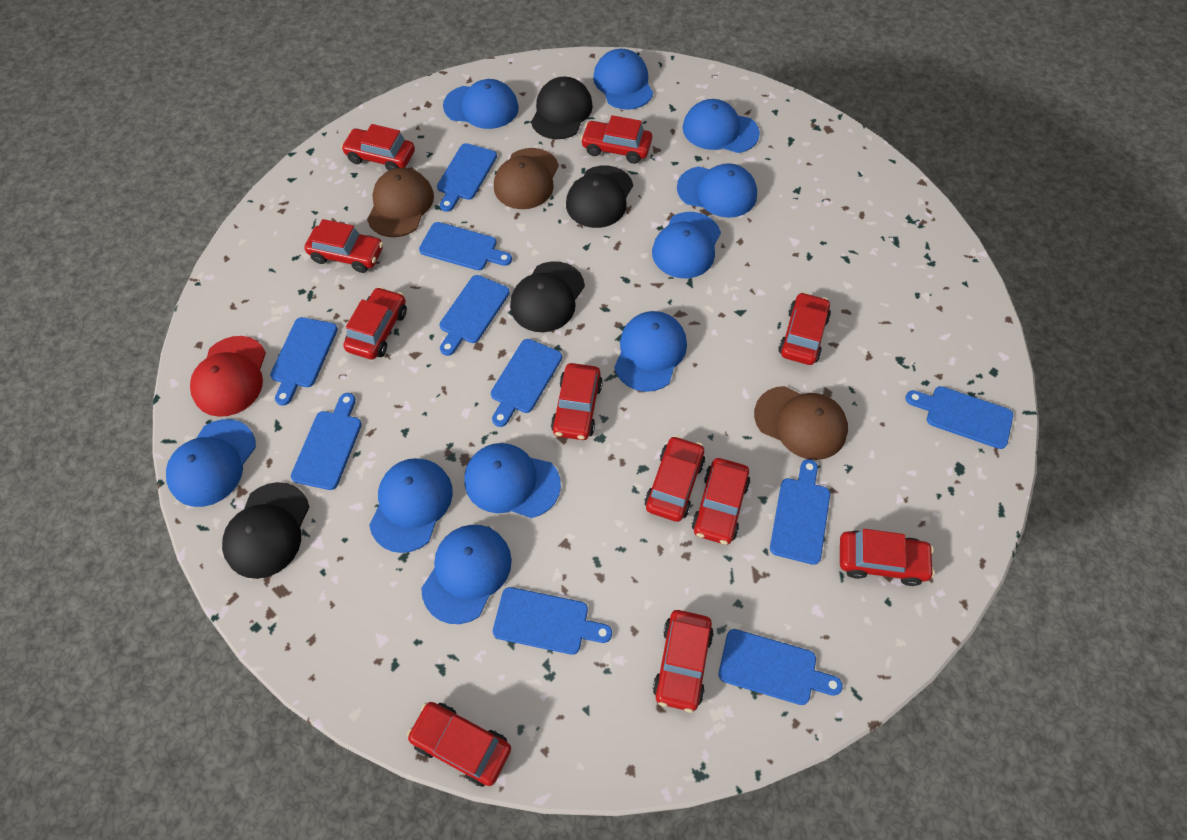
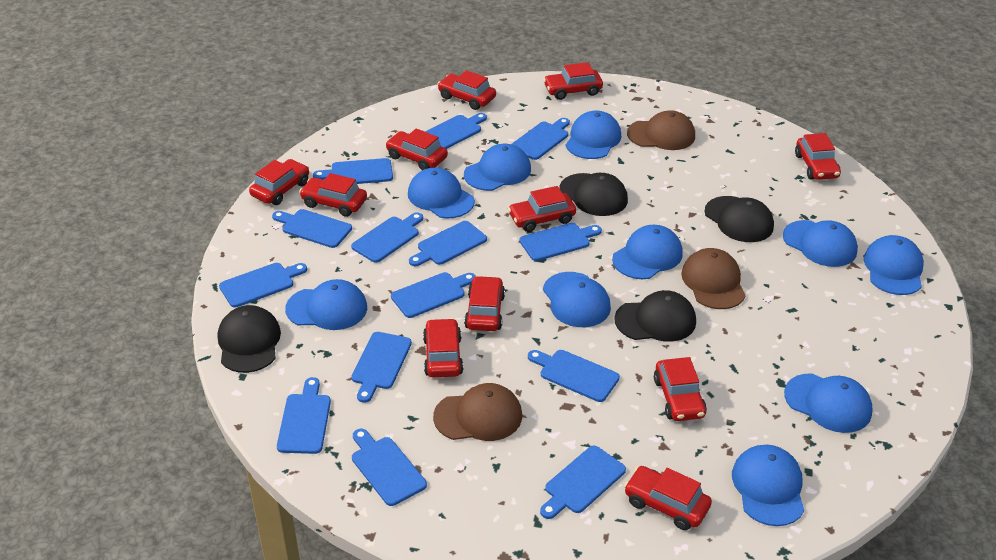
blue cutting board: 10 -> 14
red cap: 1 -> 0

